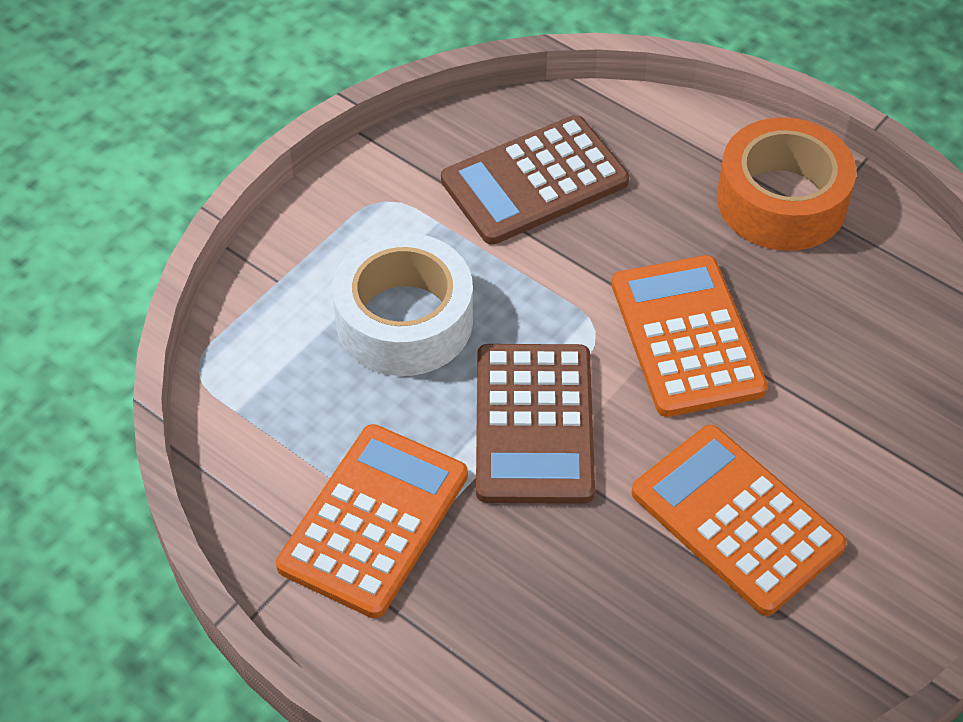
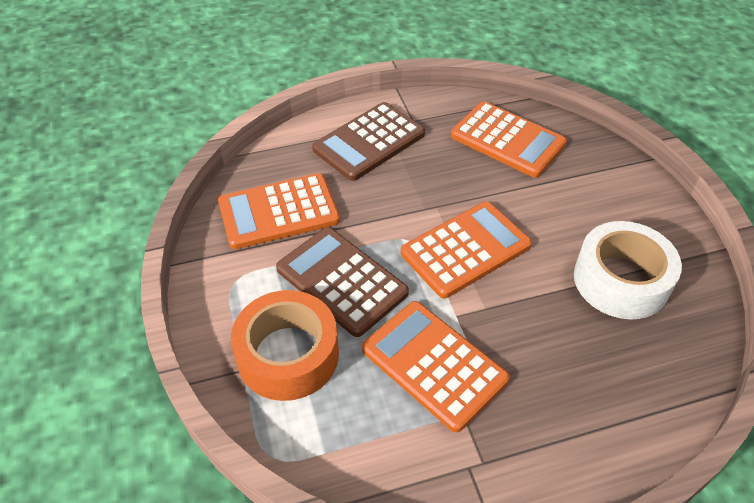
orange calculator: 3 -> 4

